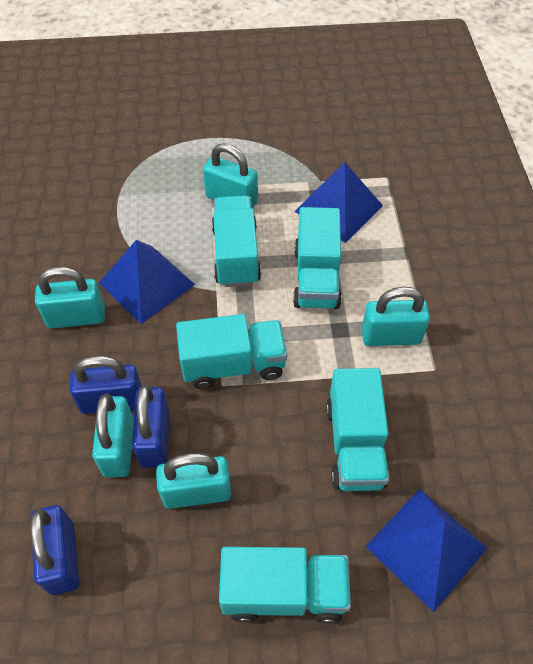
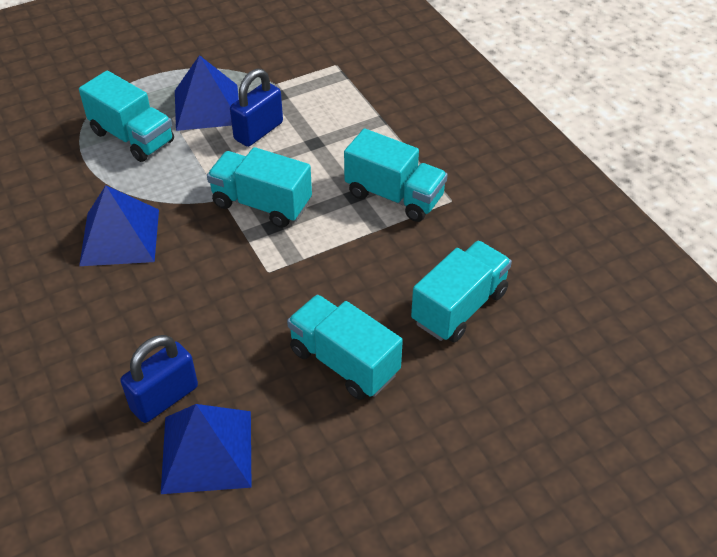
blue padlock: 3 -> 2
turquoise padlock: 5 -> 0

